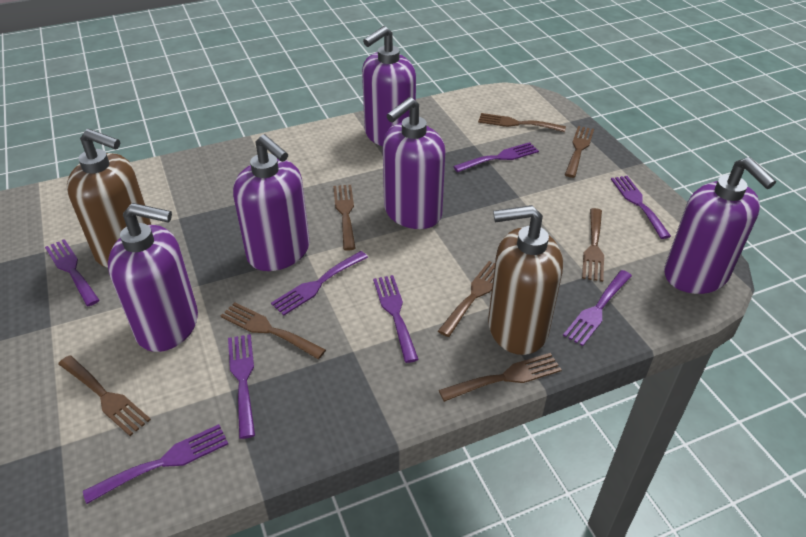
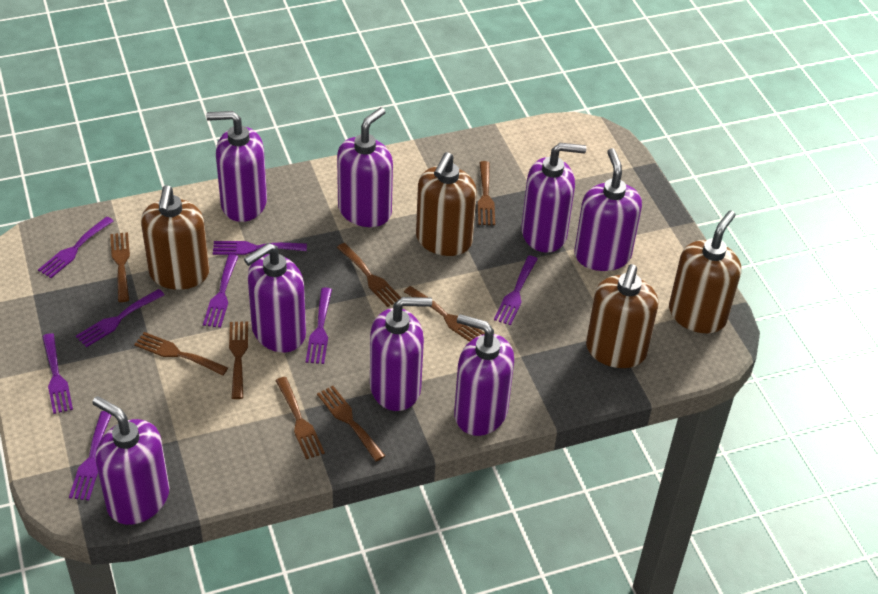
brown soap dispenser: 2 -> 4
purple soap dispenser: 5 -> 8

